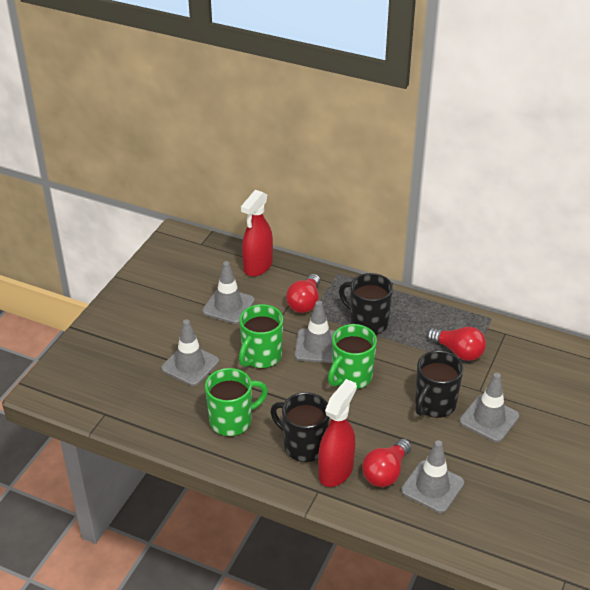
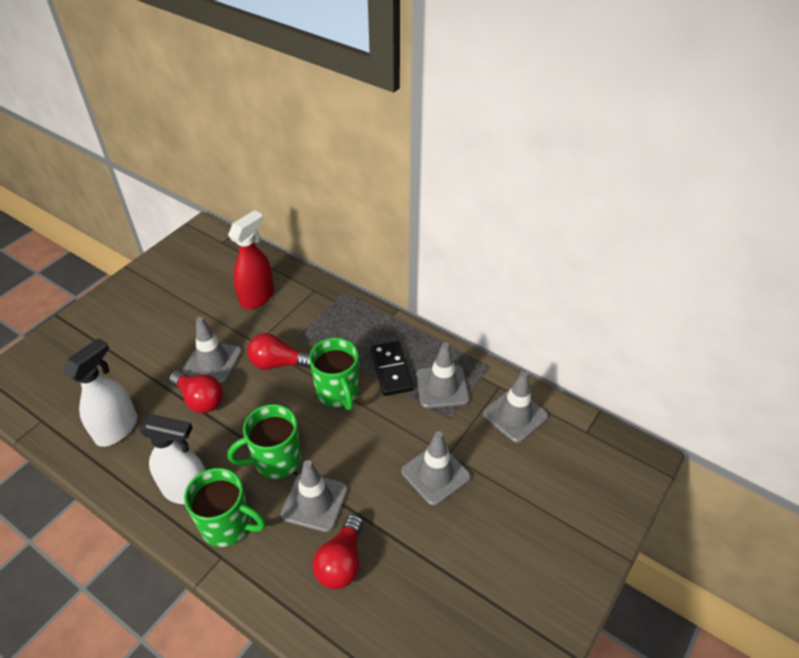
black domino: 0 -> 1
black mug: 3 -> 0
red spray bottle: 2 -> 1
white spray bottle: 0 -> 2

